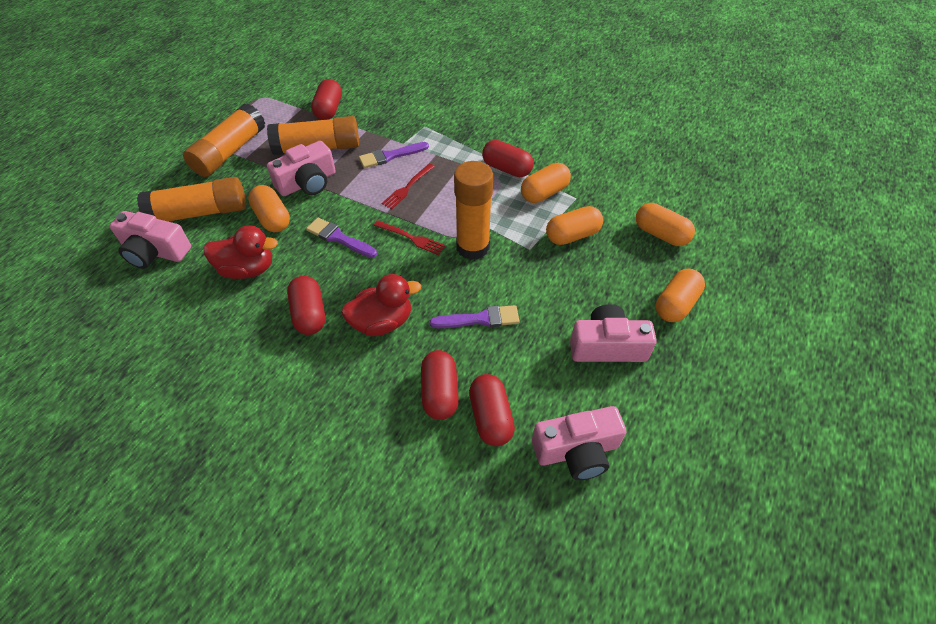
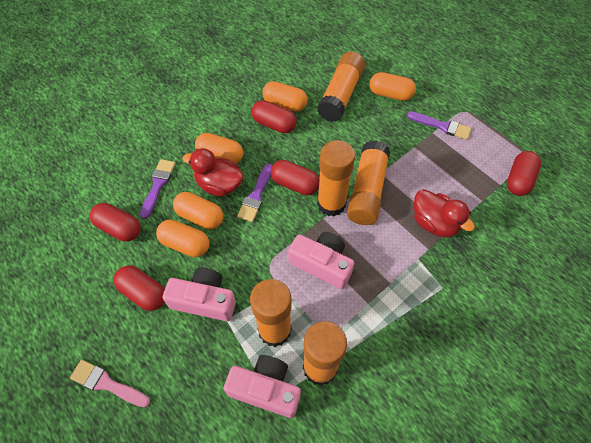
orange glue stick: 4 -> 5
pink brush: 0 -> 1
pink camera: 4 -> 3
red fork: 2 -> 0

